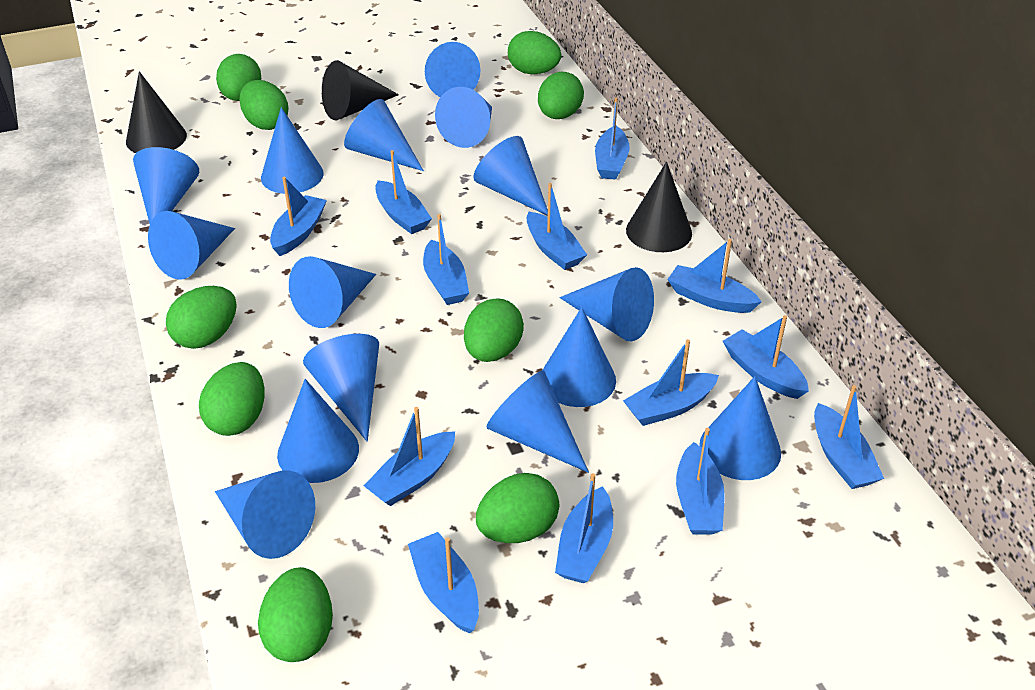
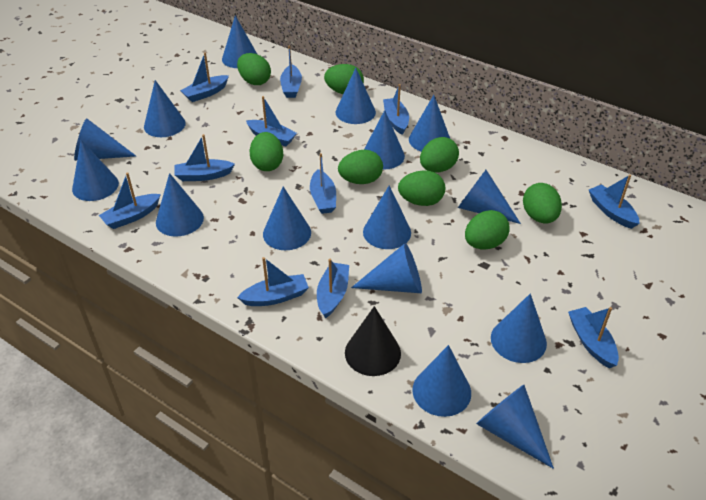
black cone: 3 -> 1
blue boat: 13 -> 11
green egg: 9 -> 8

